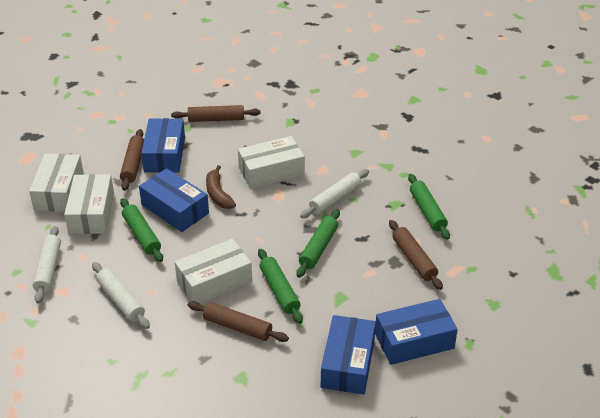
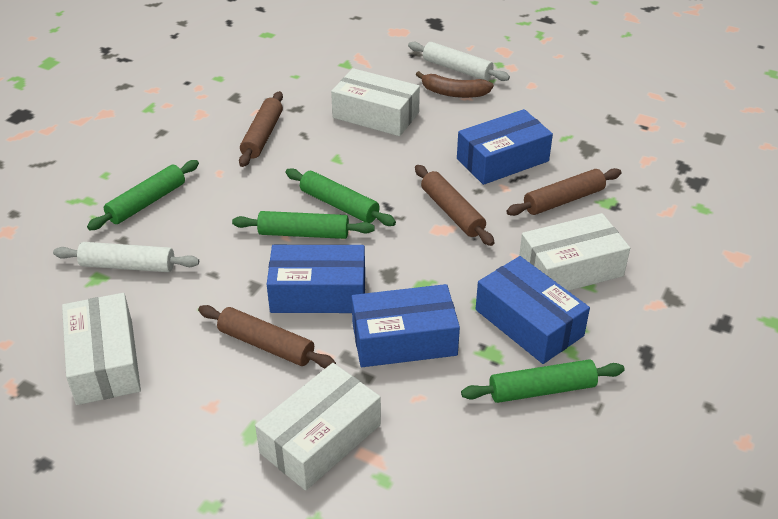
white rolling pin: 3 -> 2

